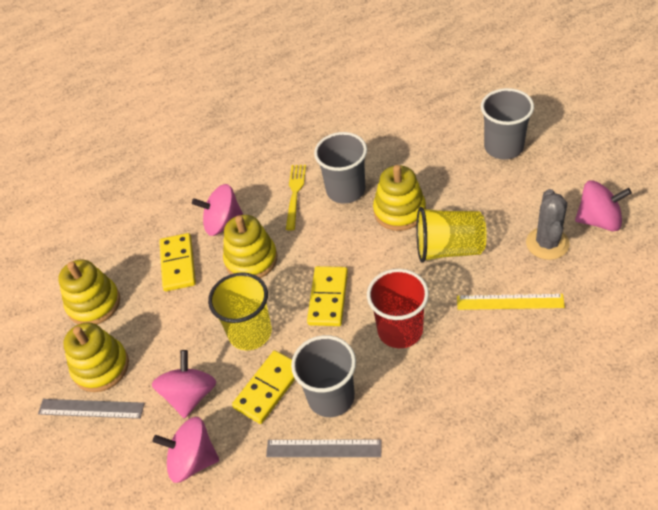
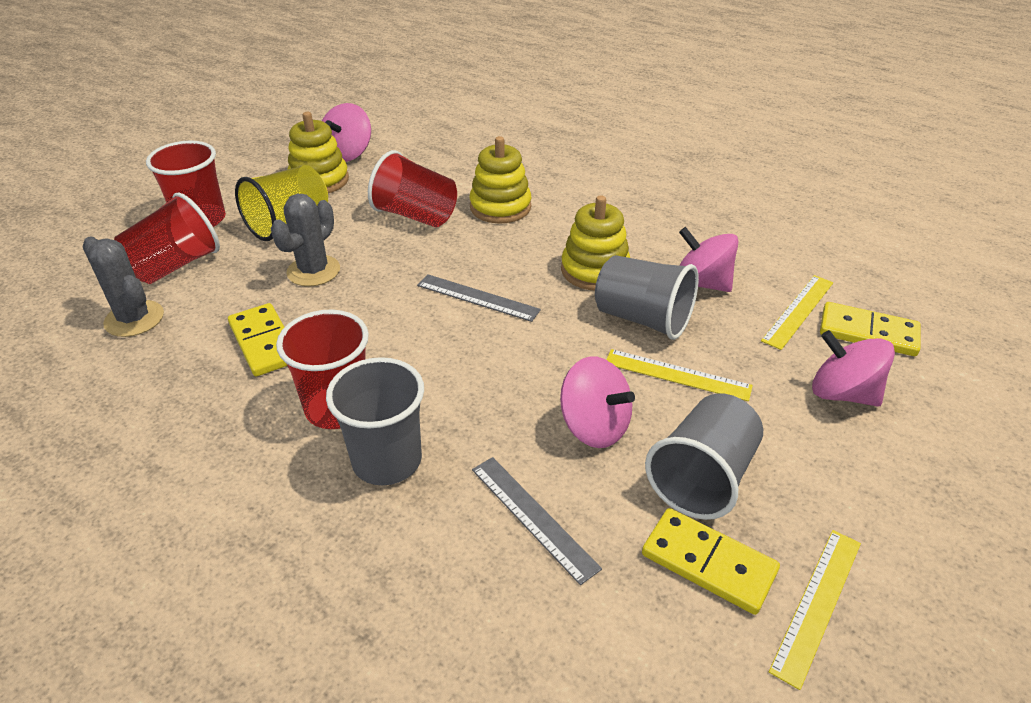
grey cactus: 1 -> 2
red cup: 1 -> 4
yellow cup: 2 -> 1
yellow fork: 1 -> 0
yellow ruler: 1 -> 3
yellow stacking toy: 4 -> 3

